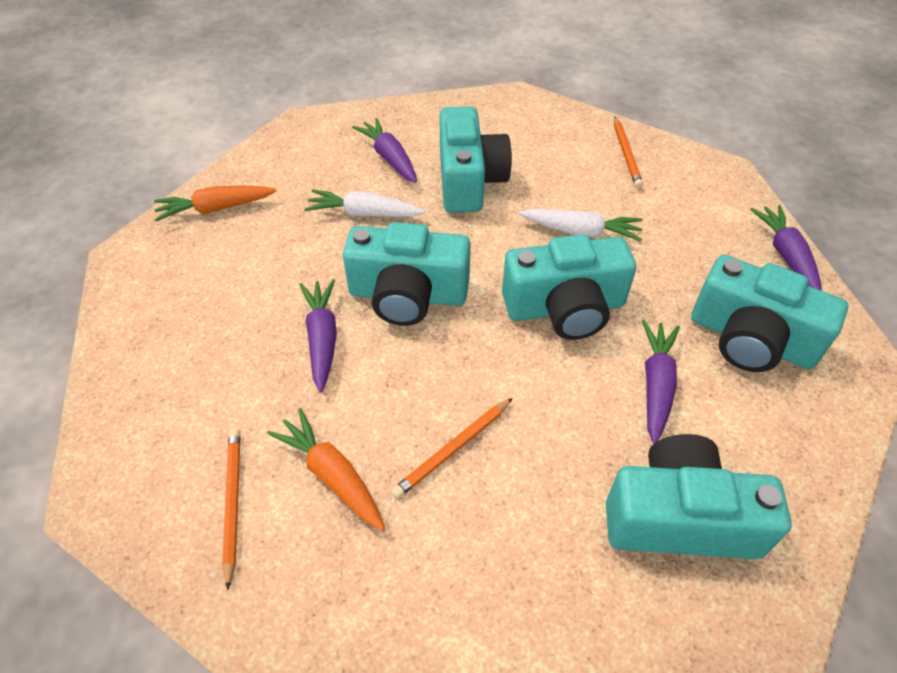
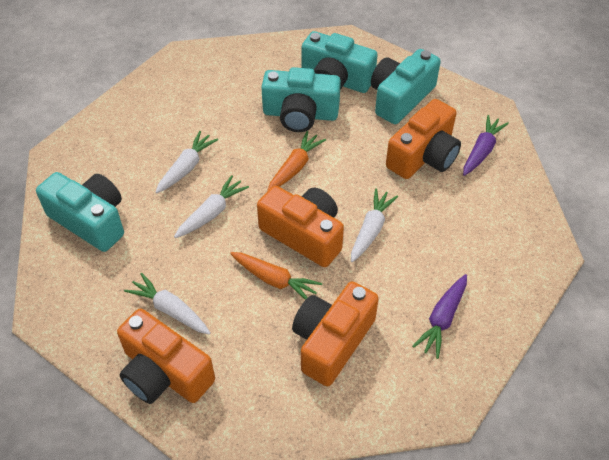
orange camera: 0 -> 4
orange pencil: 3 -> 0
purple carrot: 4 -> 2
turquoise camera: 5 -> 4
white carrot: 2 -> 4

